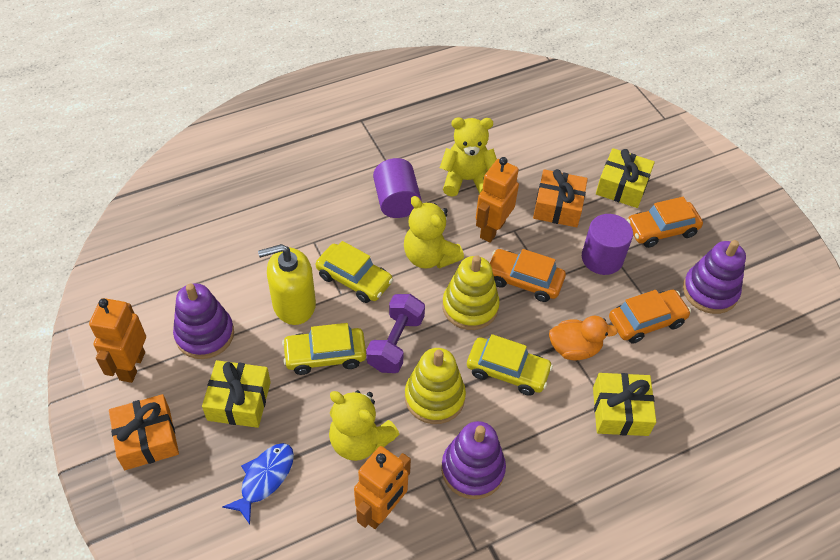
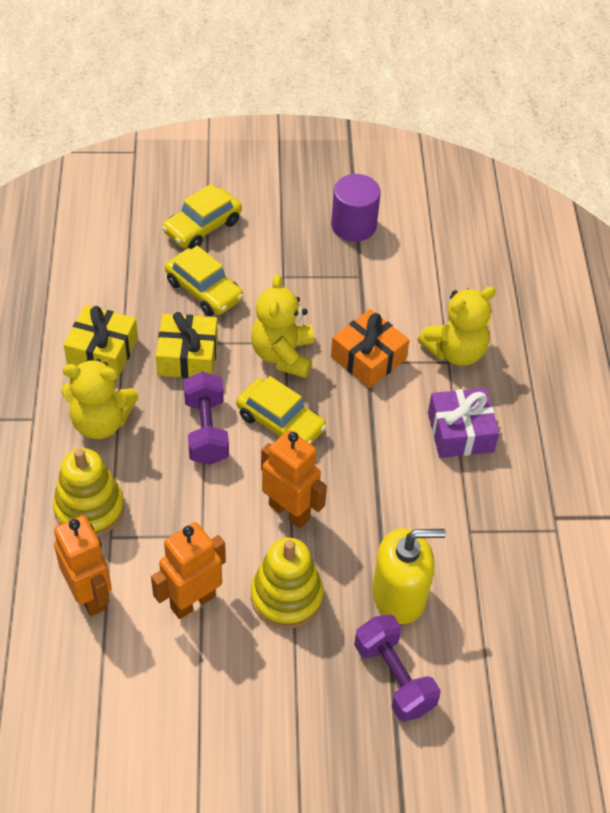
blue fish: 1 -> 0
orange car: 3 -> 0
orange duck: 1 -> 0
orange gift: 2 -> 1
purple cylinder: 2 -> 1
purple dumbbell: 1 -> 2
purple gift: 0 -> 1
purple stacking toy: 3 -> 0
yellow gift: 3 -> 2

